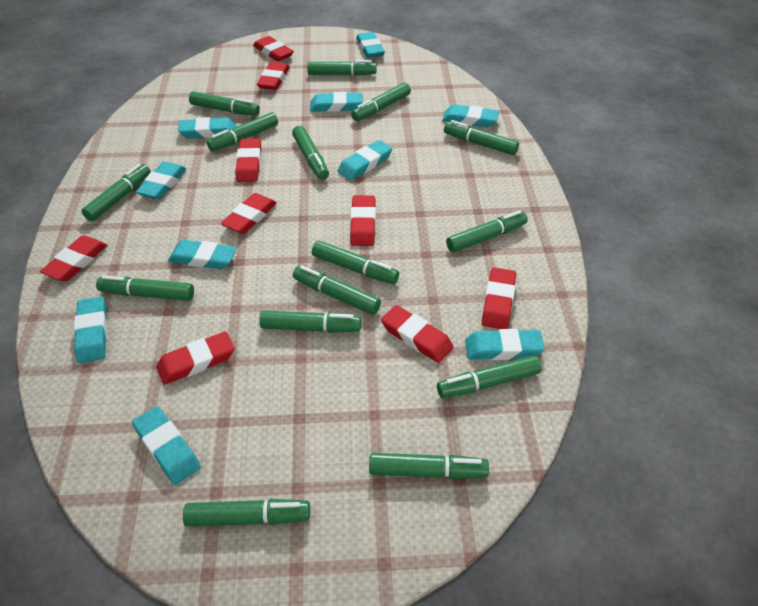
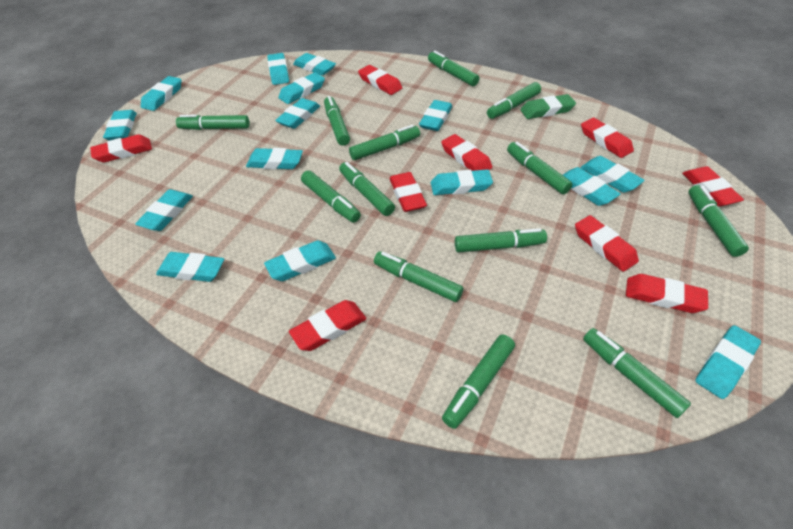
green eraser: 0 -> 1
green marker: 15 -> 13
turquoise eraser: 10 -> 15

